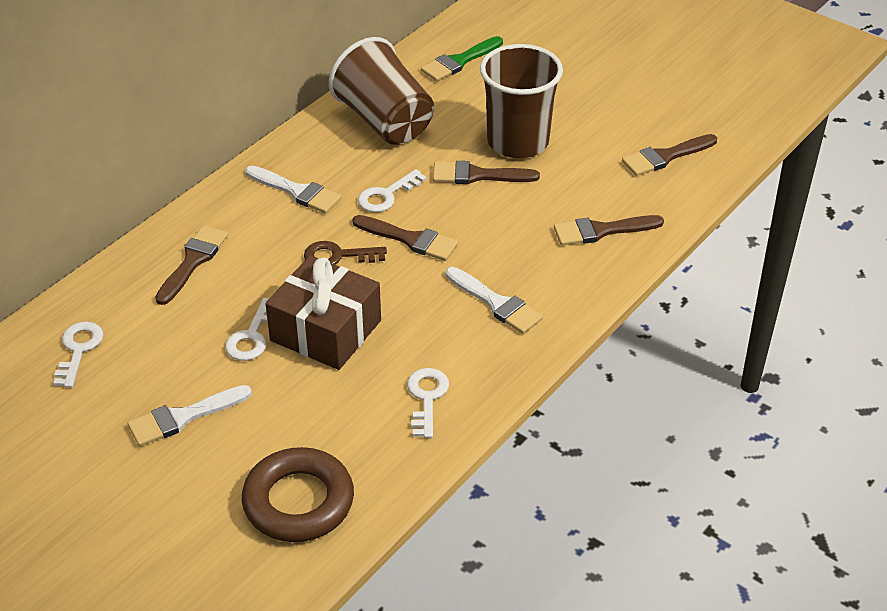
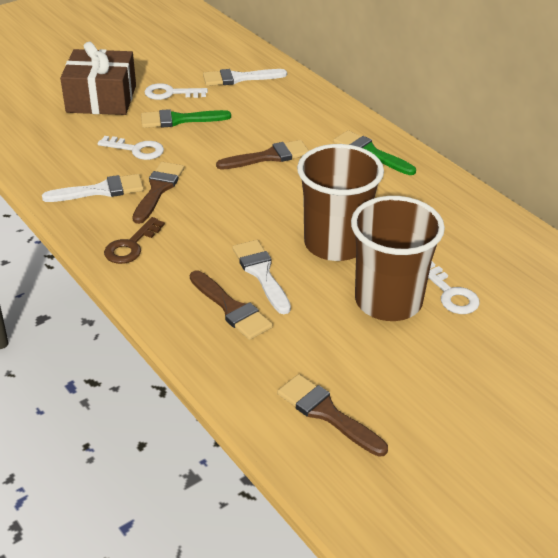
brown brush: 5 -> 4
brown ring: 1 -> 0
green brush: 1 -> 2
white key: 4 -> 3

